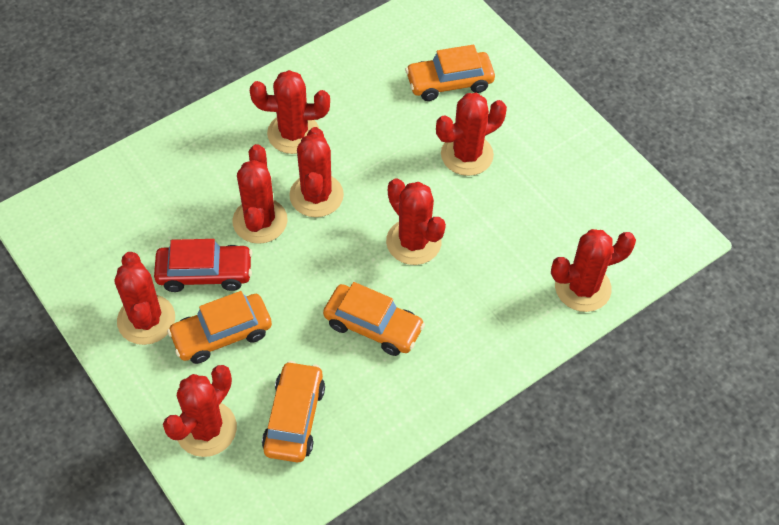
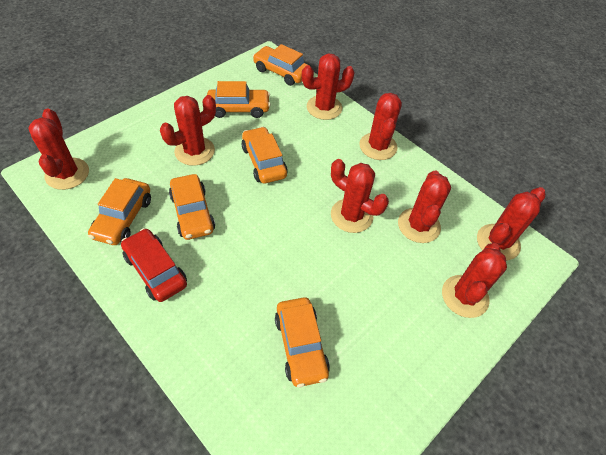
orange car: 4 -> 6

